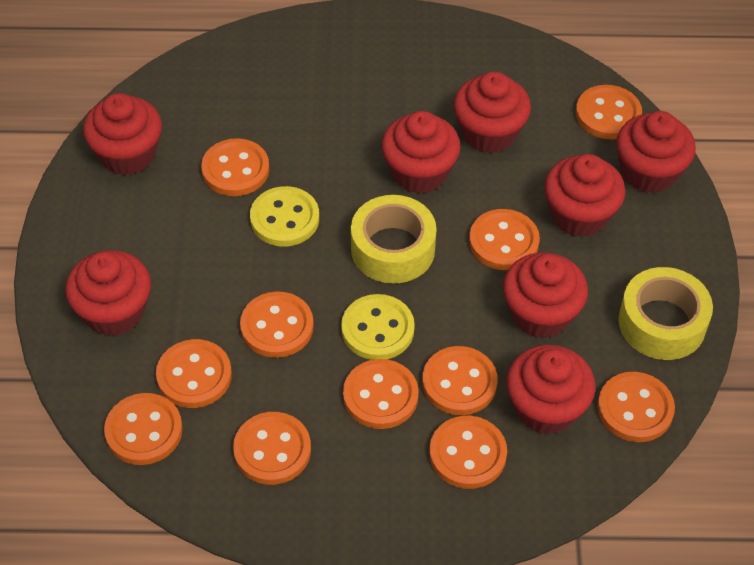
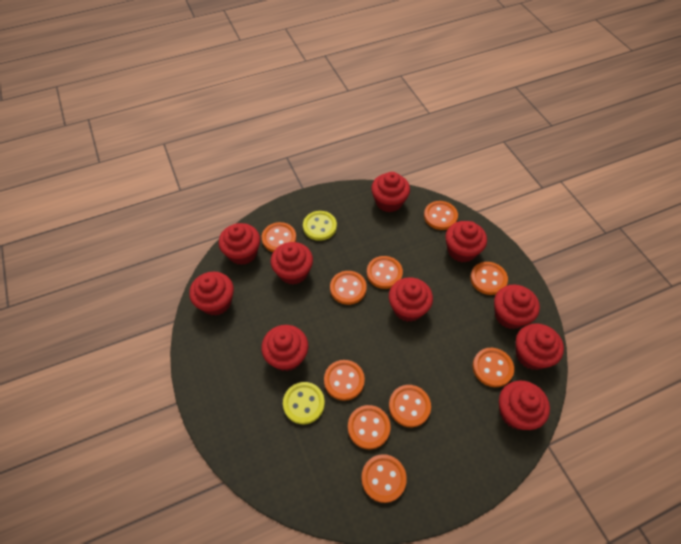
orange button: 11 -> 10
red cupcake: 8 -> 10
yellow tape: 2 -> 0

